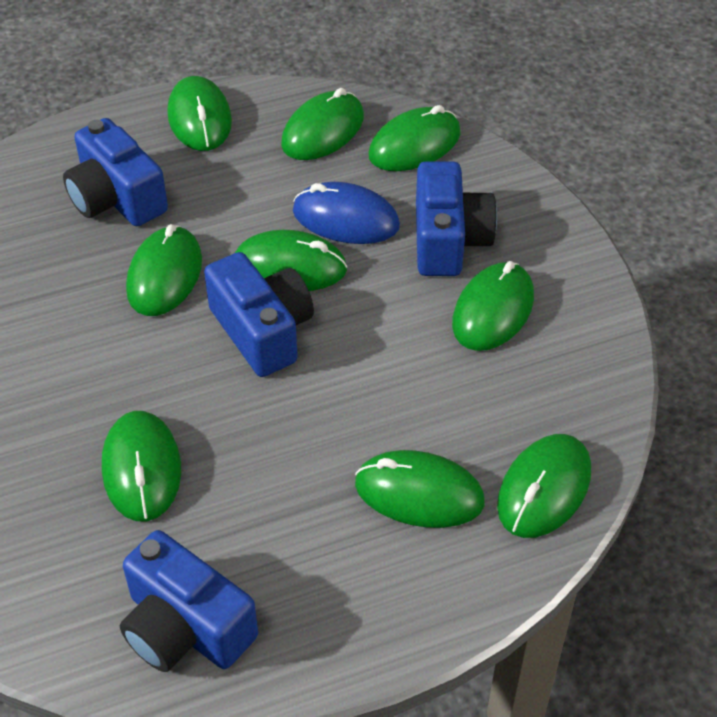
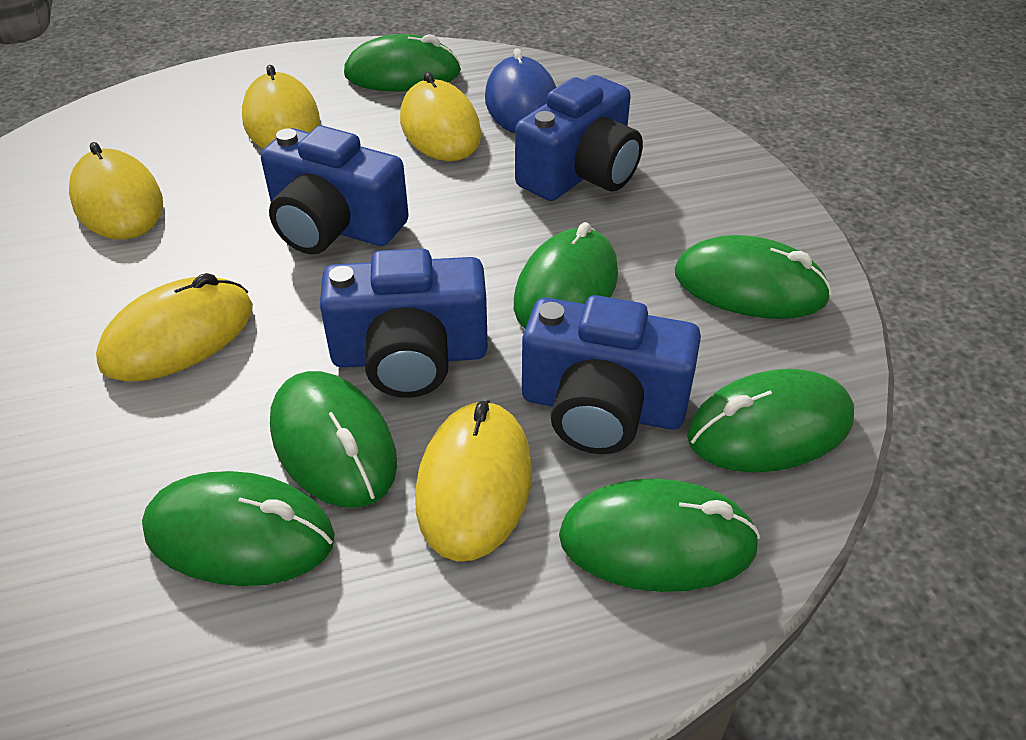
green mouse: 9 -> 7
yellow mouse: 0 -> 5

